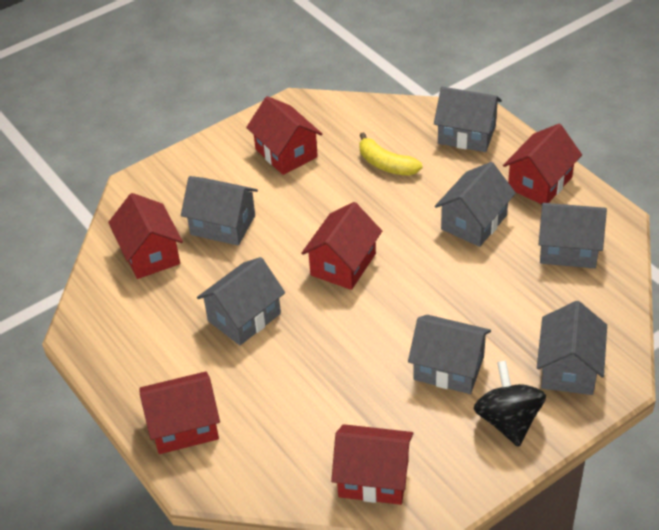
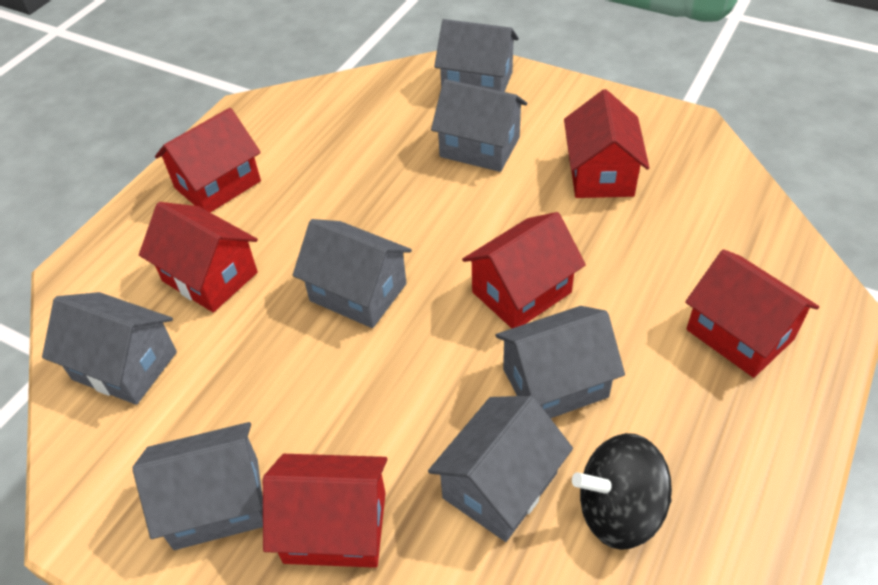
yellow banana: 1 -> 0

